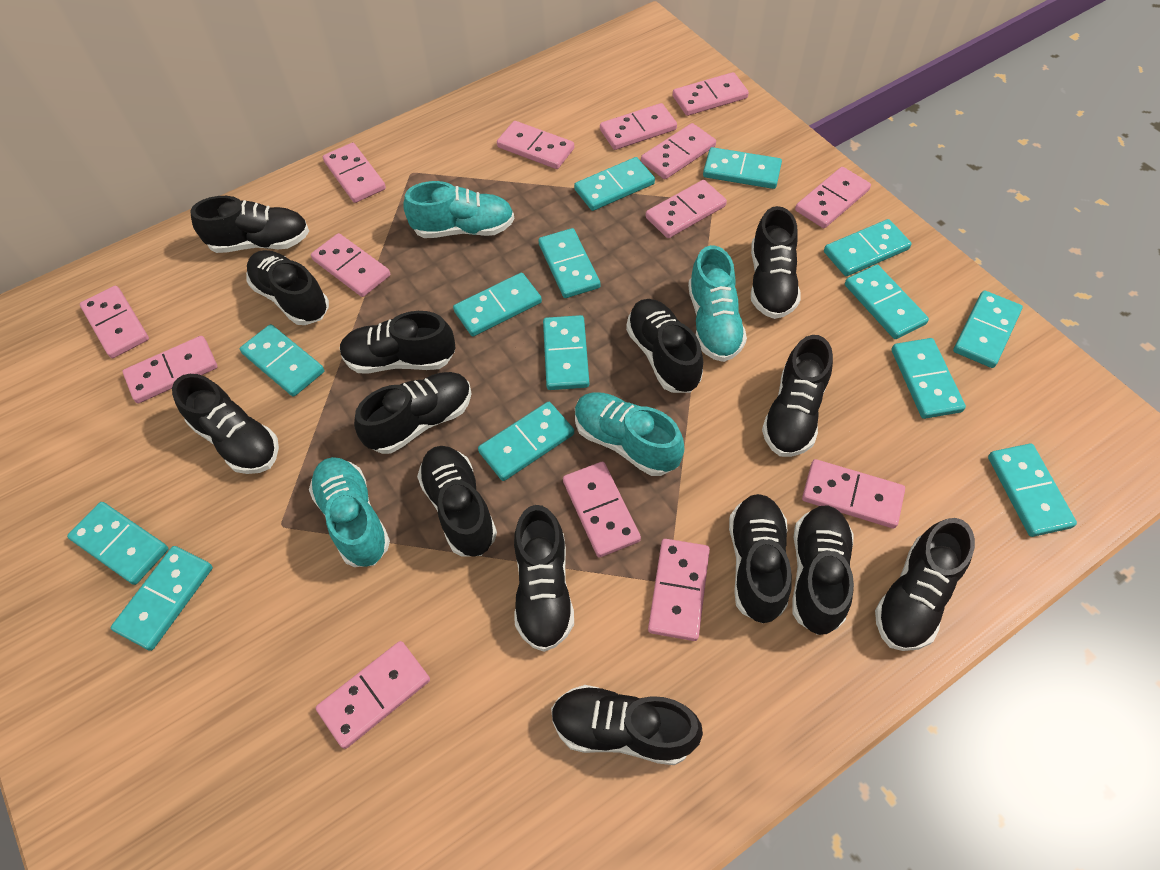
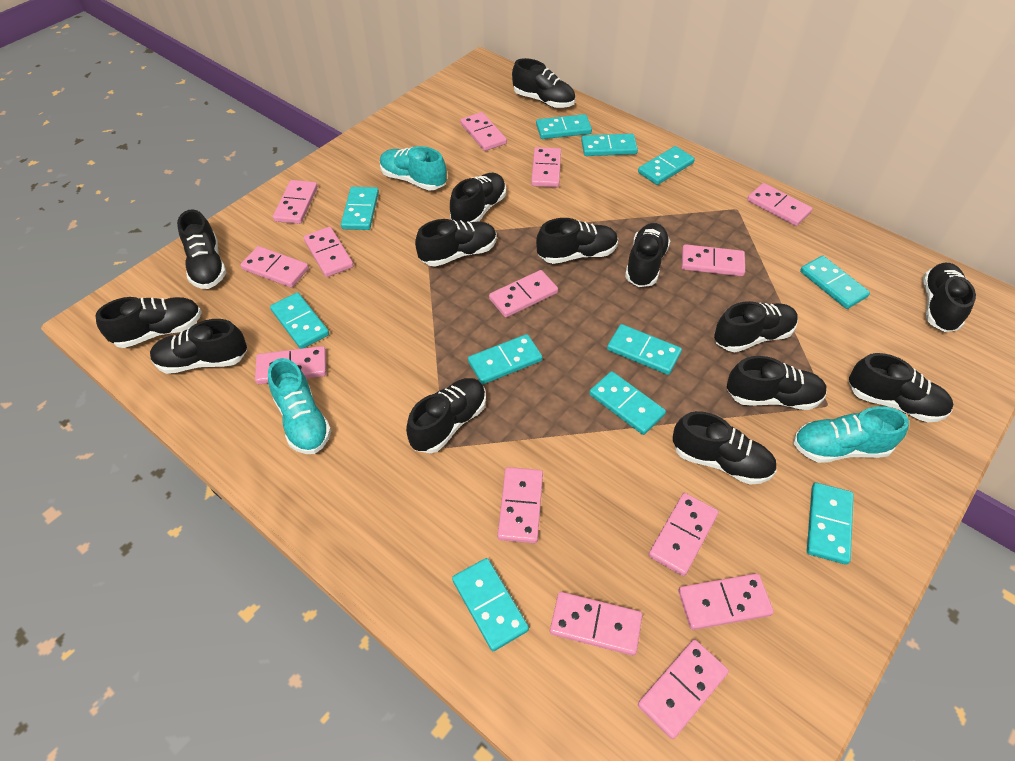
turquoise domino: 14 -> 11
turquoise shoe: 4 -> 3

